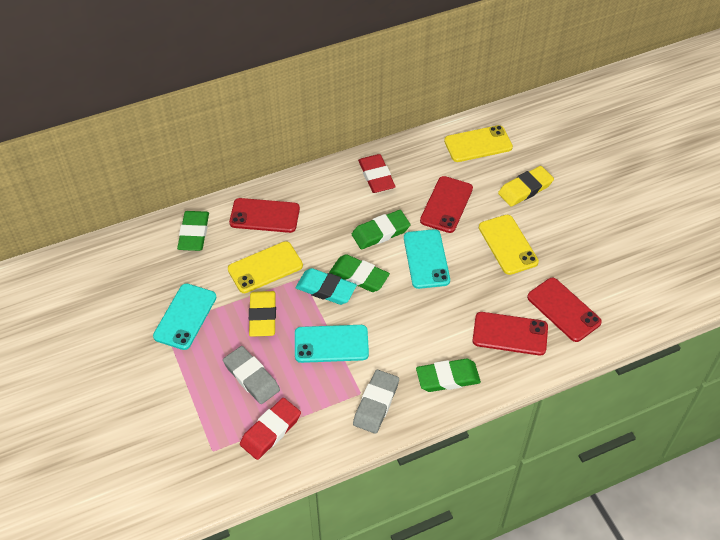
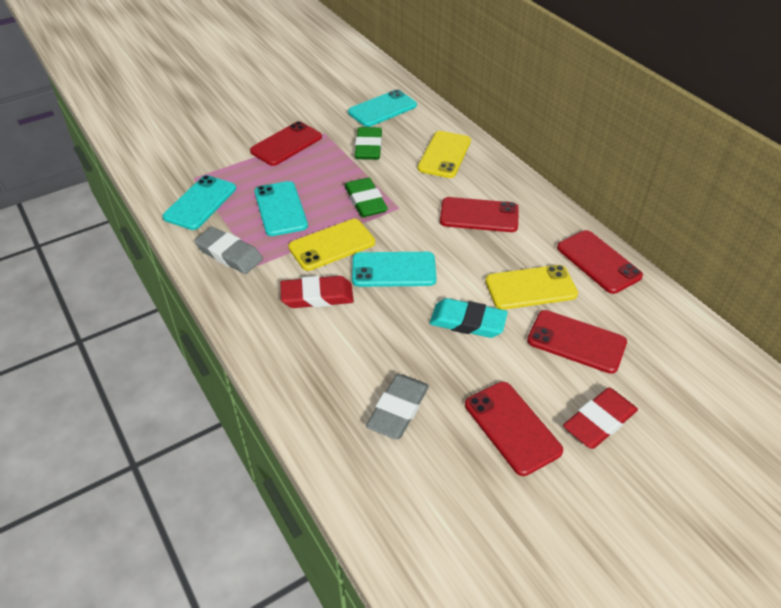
green eraser: 4 -> 2
red phone: 4 -> 5
turquoise phone: 3 -> 4
yellow eraser: 2 -> 0

